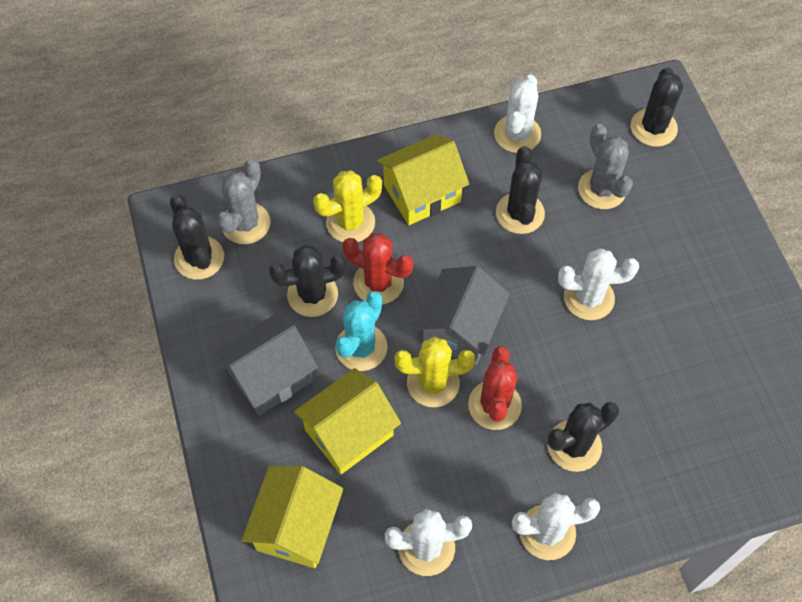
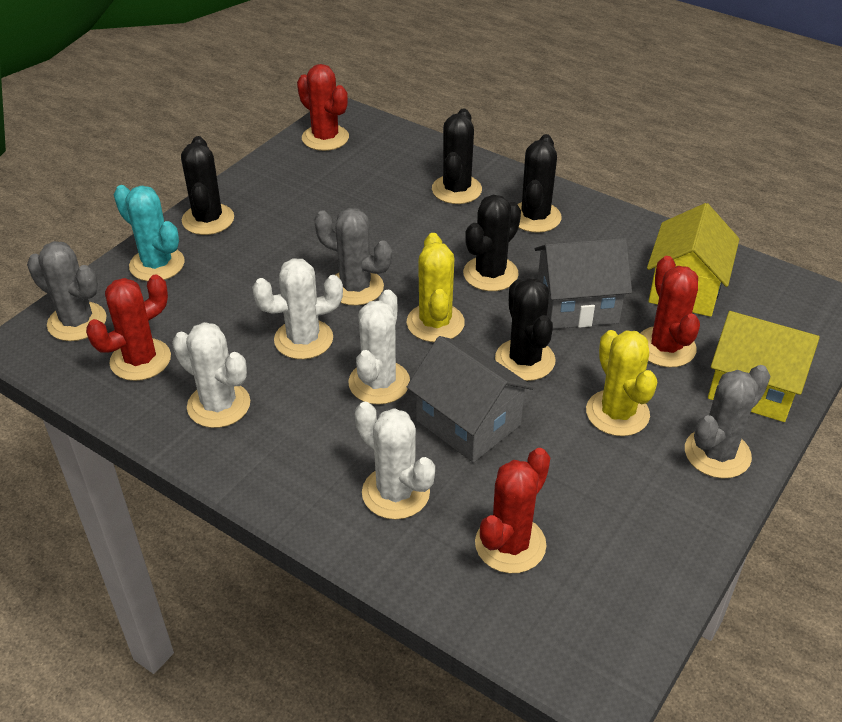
grey cactus: 2 -> 3
red cactus: 2 -> 4
yellow house: 3 -> 2

